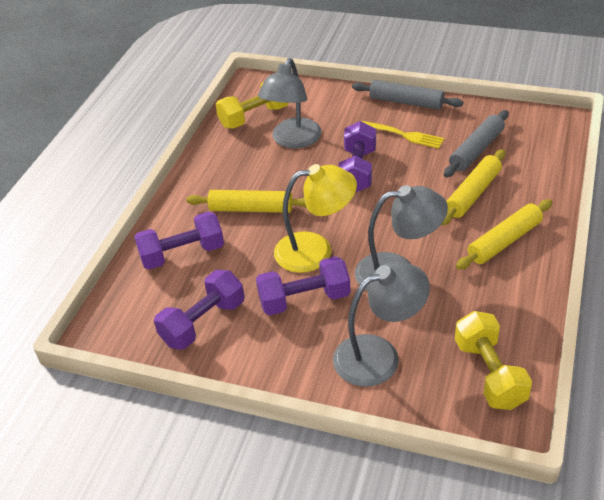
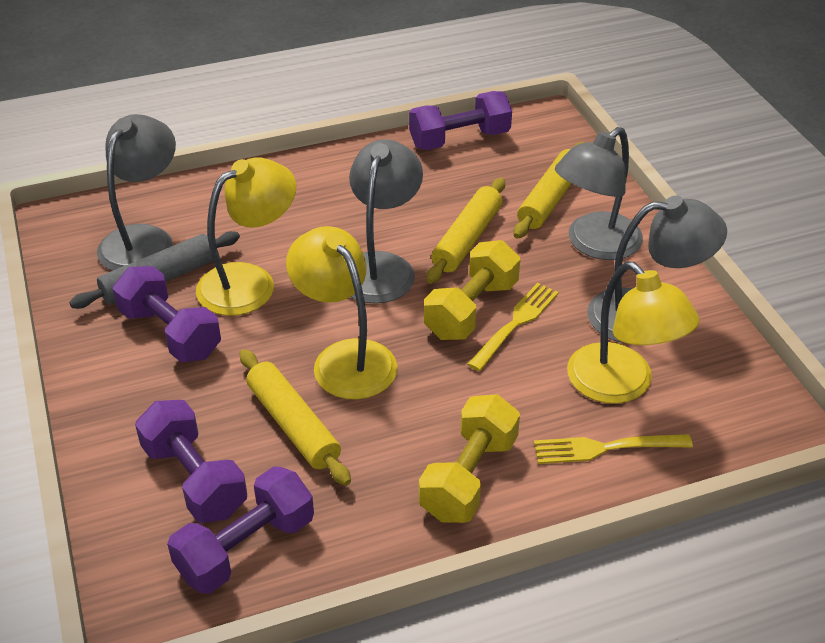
grey lamp: 3 -> 4
grey rolling pin: 2 -> 1
yellow fork: 1 -> 2
yellow lamp: 1 -> 3

